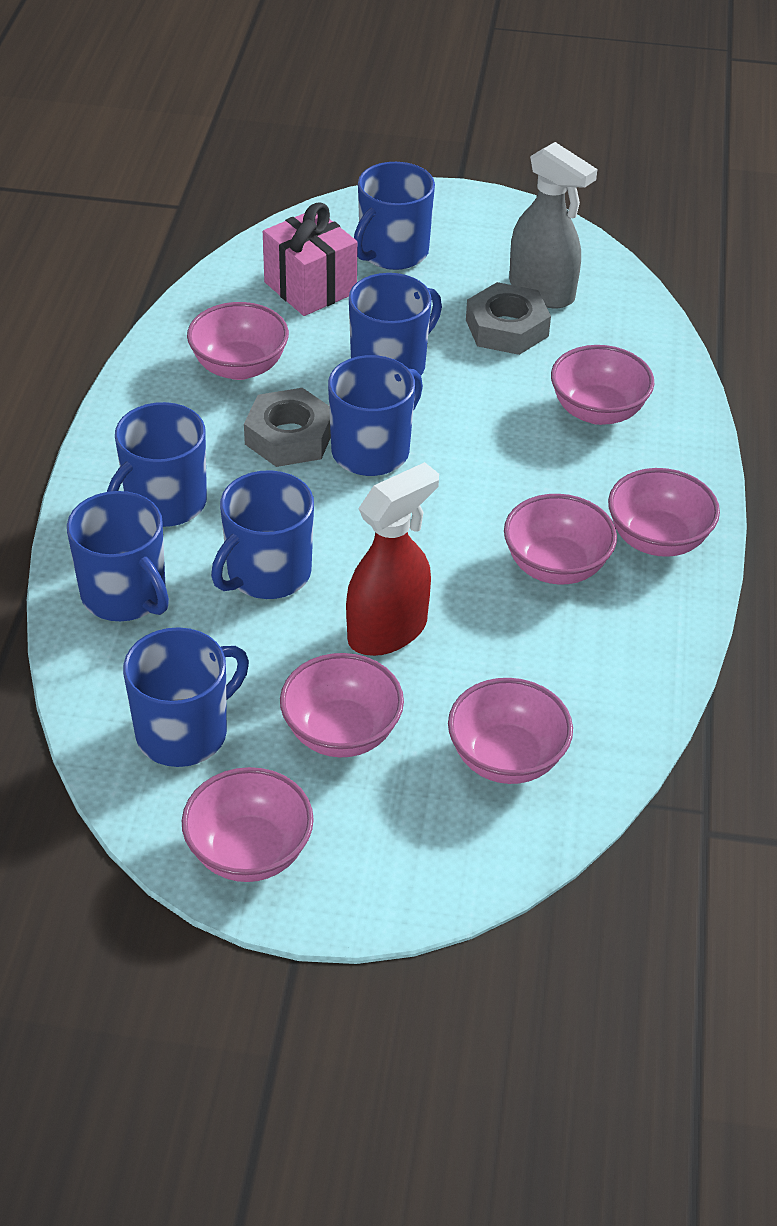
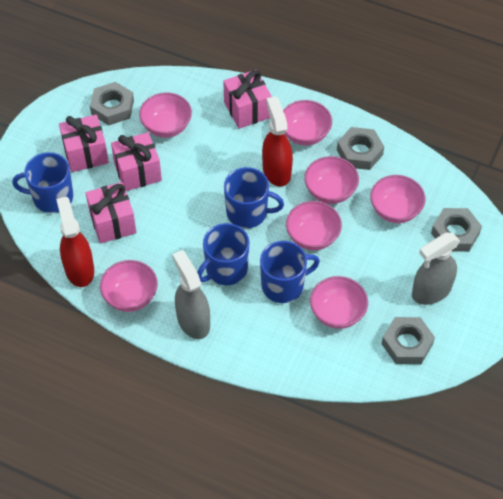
blue mug: 7 -> 4
grey nut: 2 -> 4
grey spray bottle: 1 -> 2
pink gift: 1 -> 4
red spray bottle: 1 -> 2

